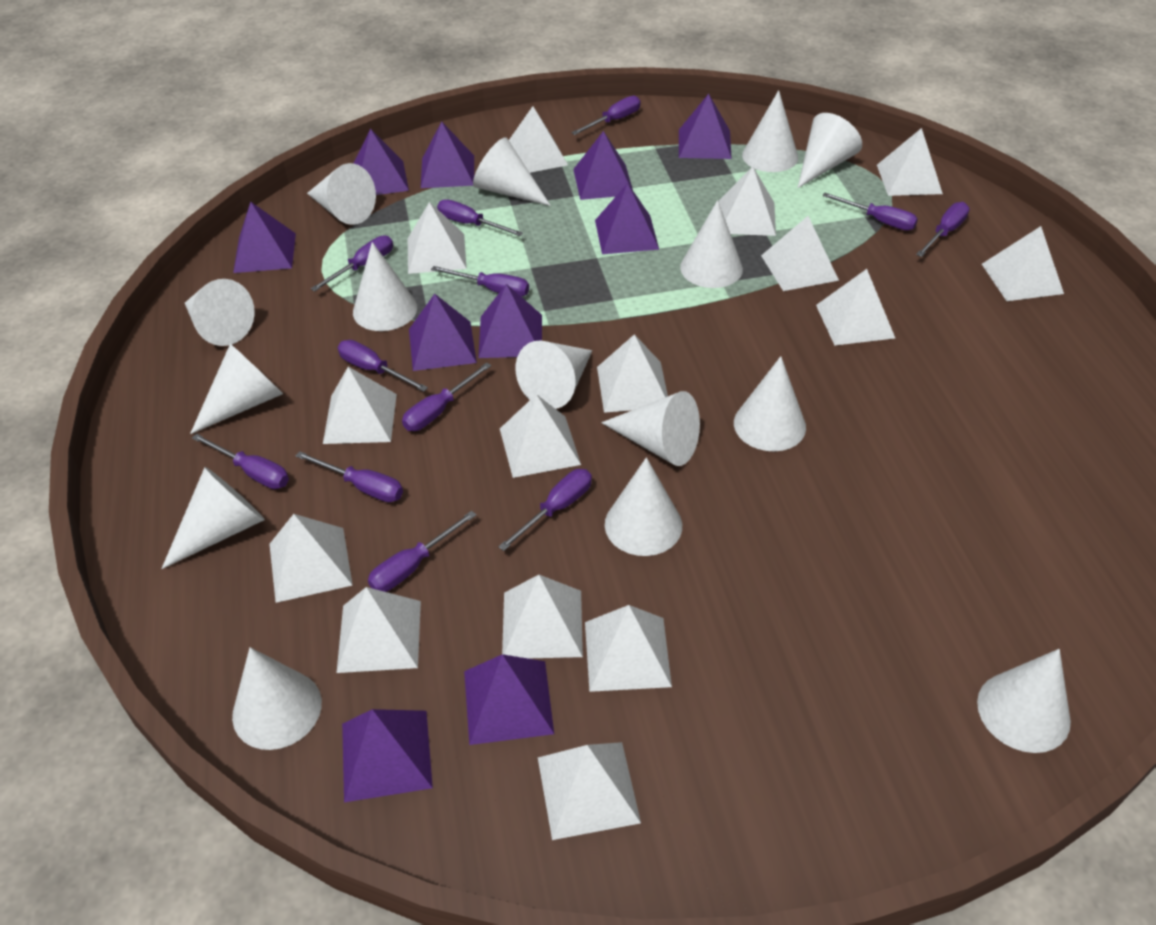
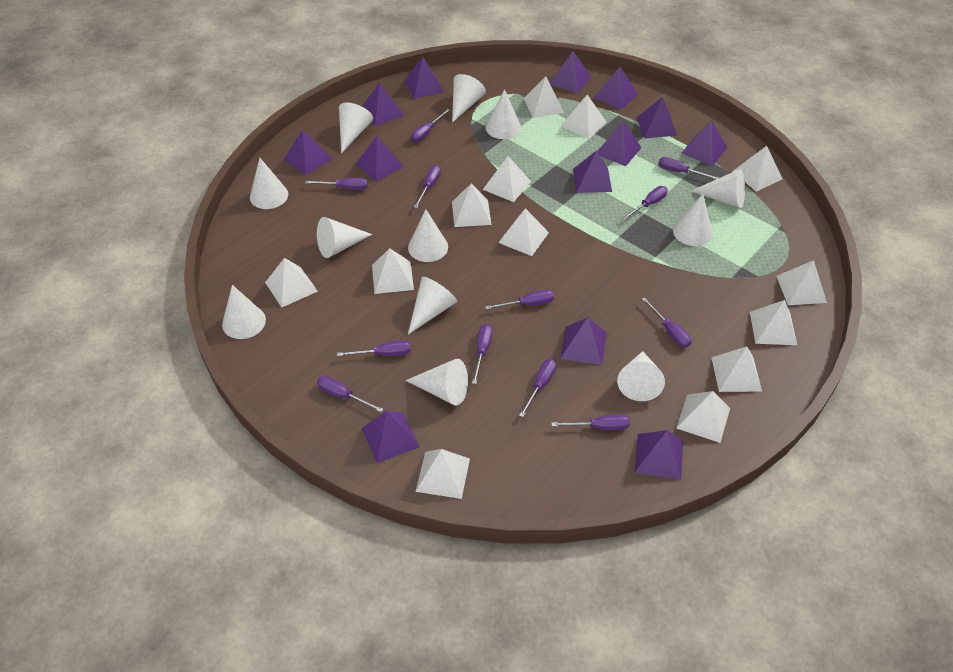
purple pyramid: 10 -> 13
white cone: 15 -> 12
white pyramid: 15 -> 13

